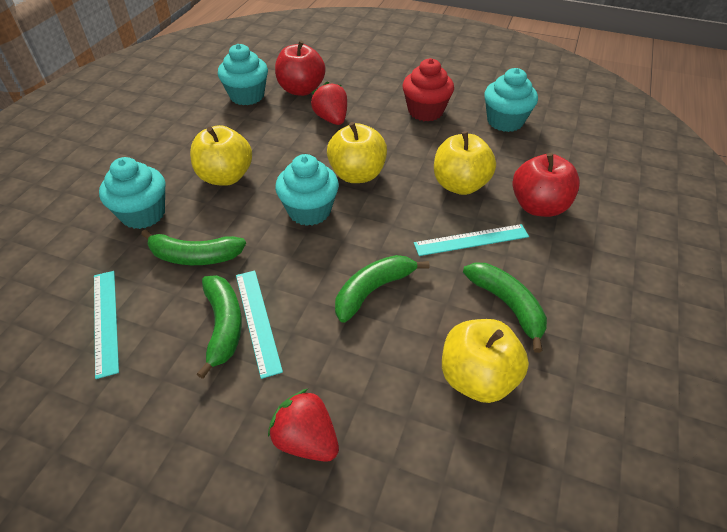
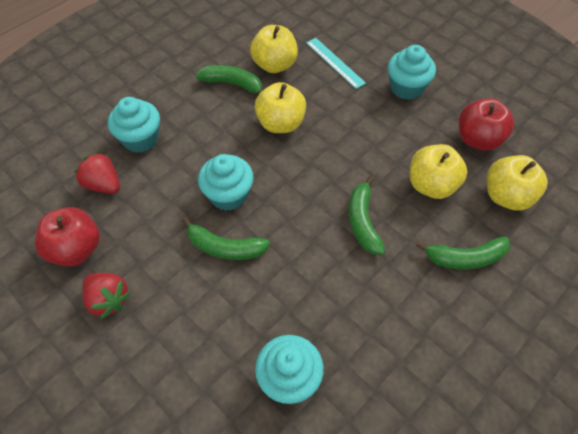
red cupcake: 1 -> 0
turquoise ruler: 3 -> 1

